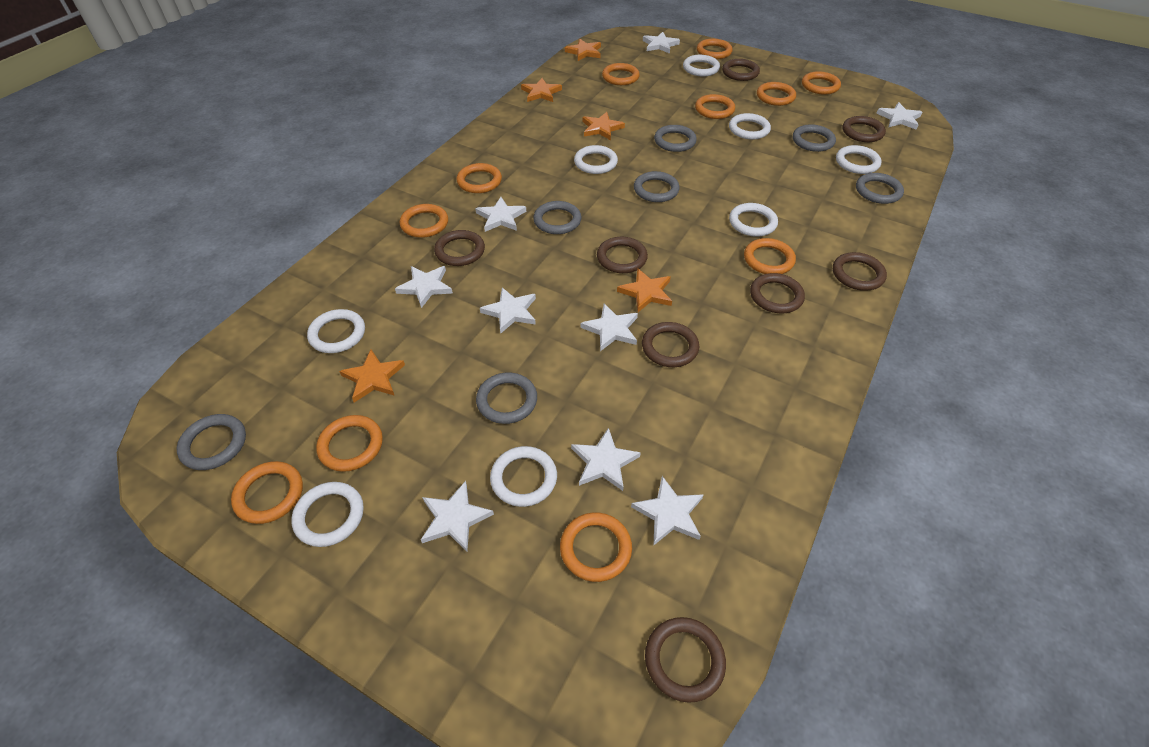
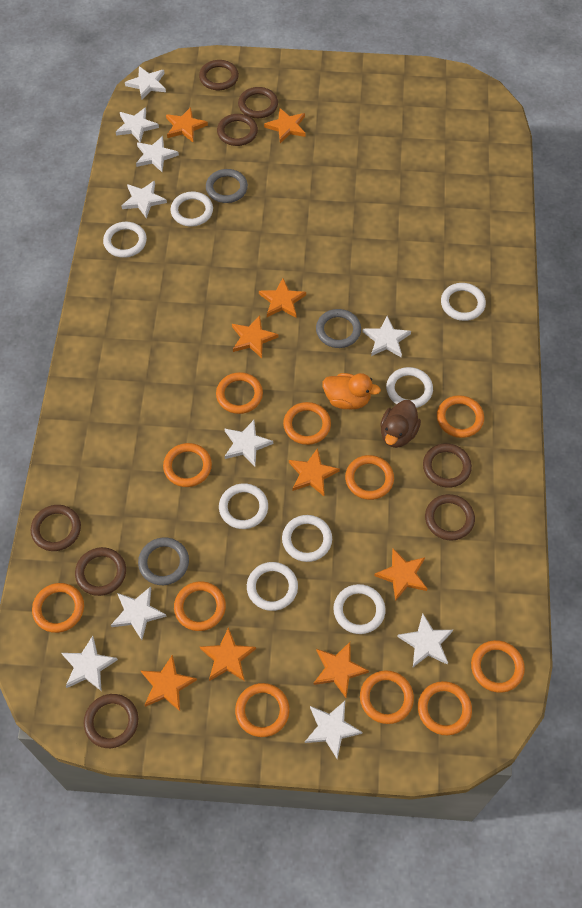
brown duck: 0 -> 1
grey ring: 7 -> 3
orange duck: 0 -> 1
orange star: 5 -> 9
white star: 9 -> 10

